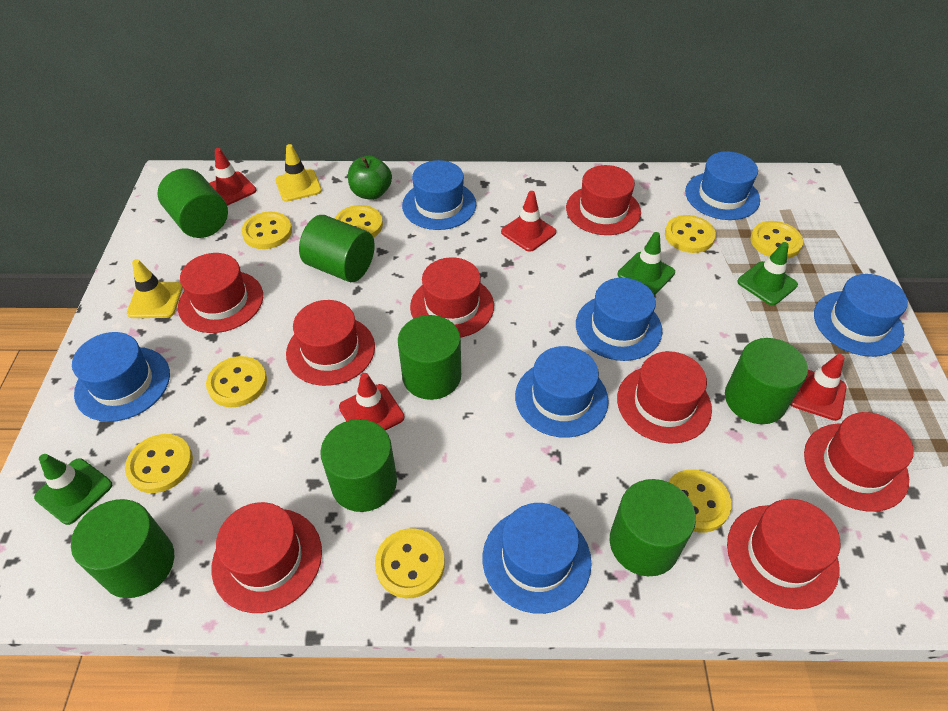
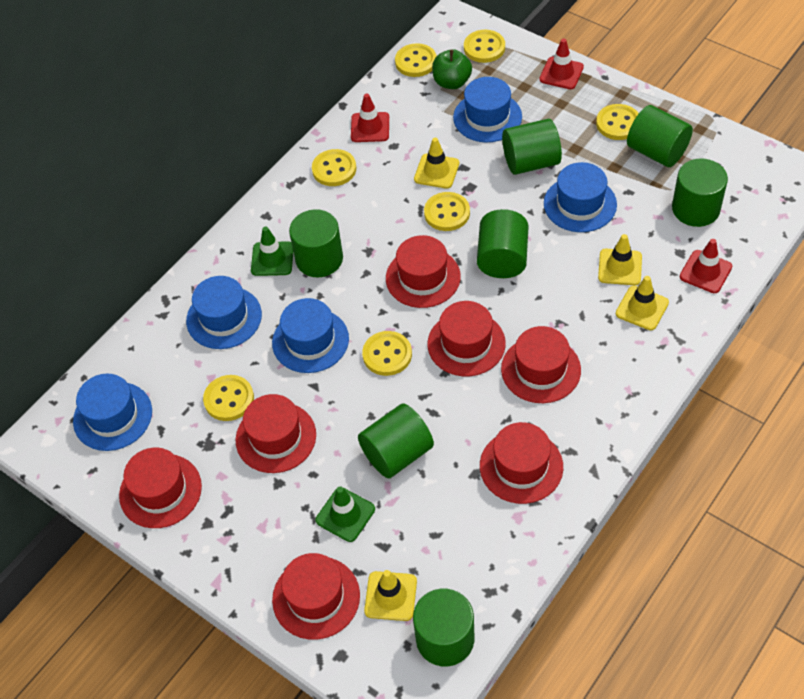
blue hat: 7 -> 5
green traffic cone: 3 -> 2
red hat: 8 -> 7
red traffic cone: 4 -> 3
yellow button: 8 -> 7
yellow traffic cone: 2 -> 4

